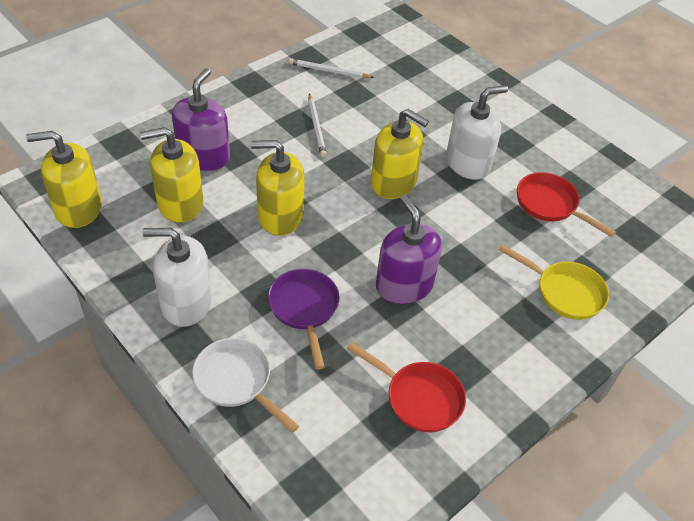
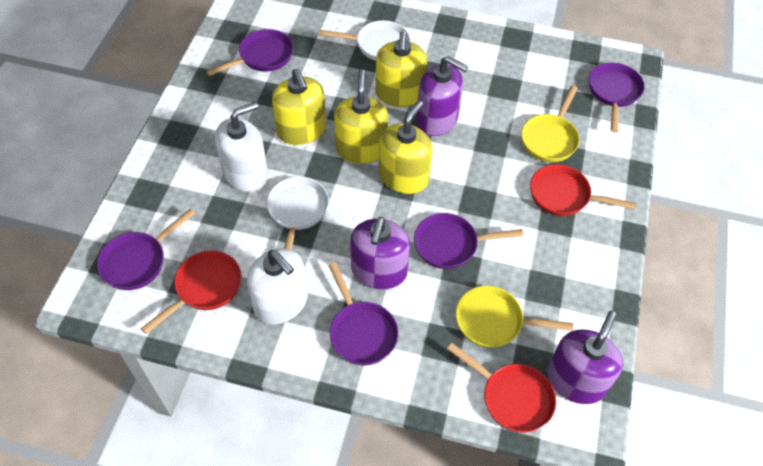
purple pan: 1 -> 5
purple soap dispenser: 2 -> 3
red pan: 2 -> 3
white pan: 1 -> 2
white pencil: 2 -> 0
yellow pan: 1 -> 2

